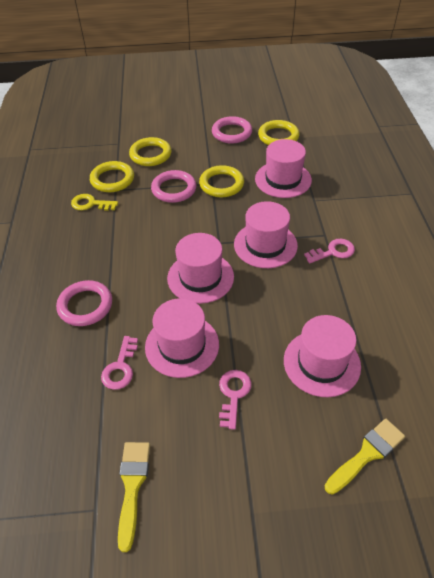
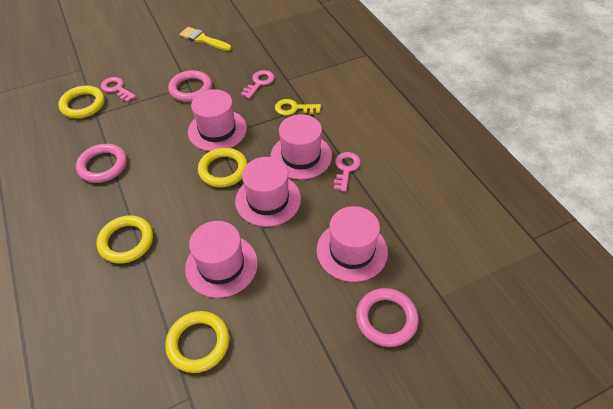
yellow brush: 2 -> 1

